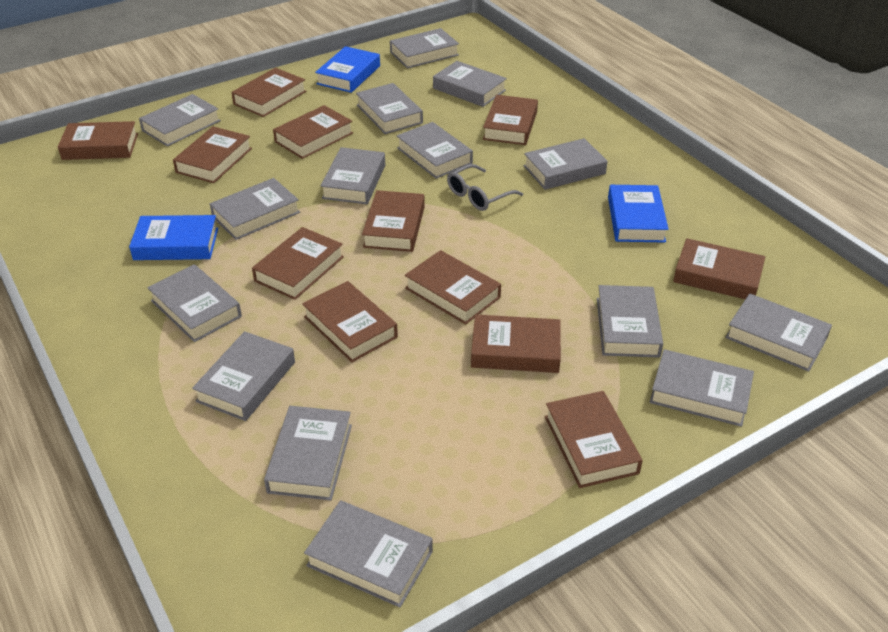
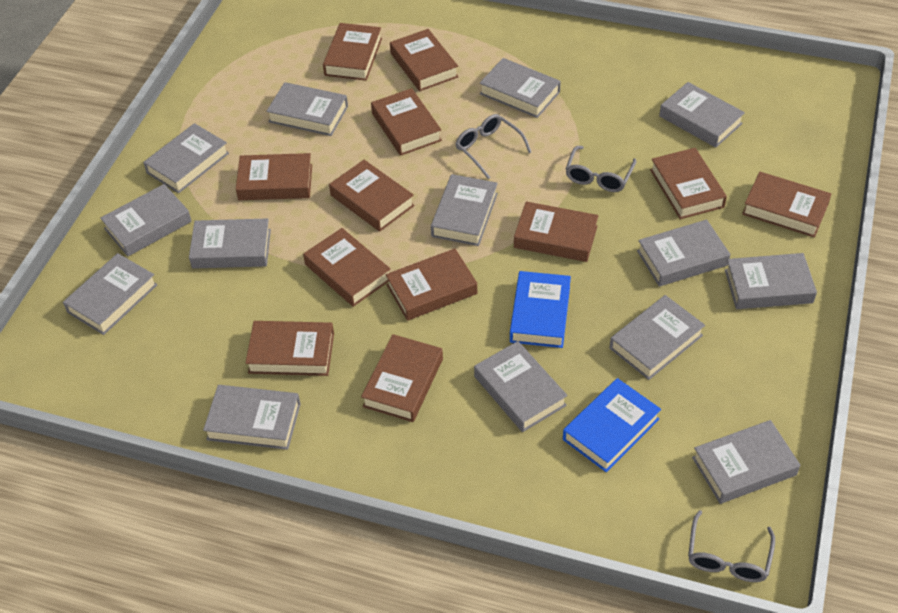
blue book: 3 -> 2
grey book: 15 -> 14
grey glasses: 1 -> 3

